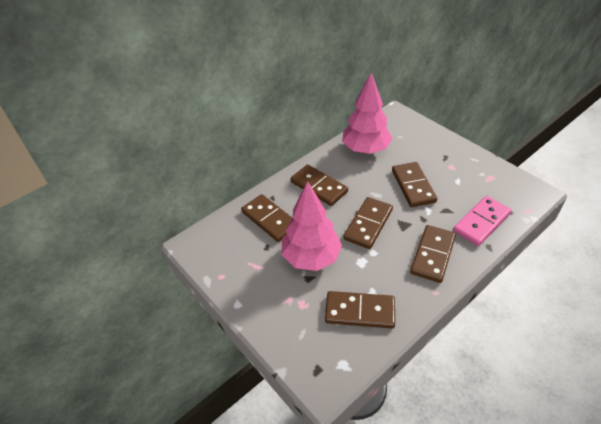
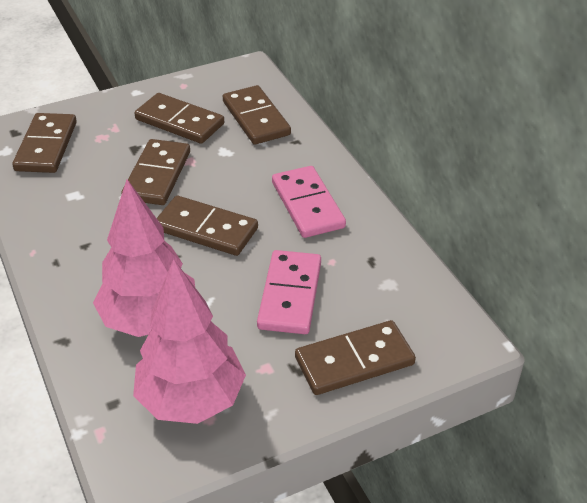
pink domino: 1 -> 2

